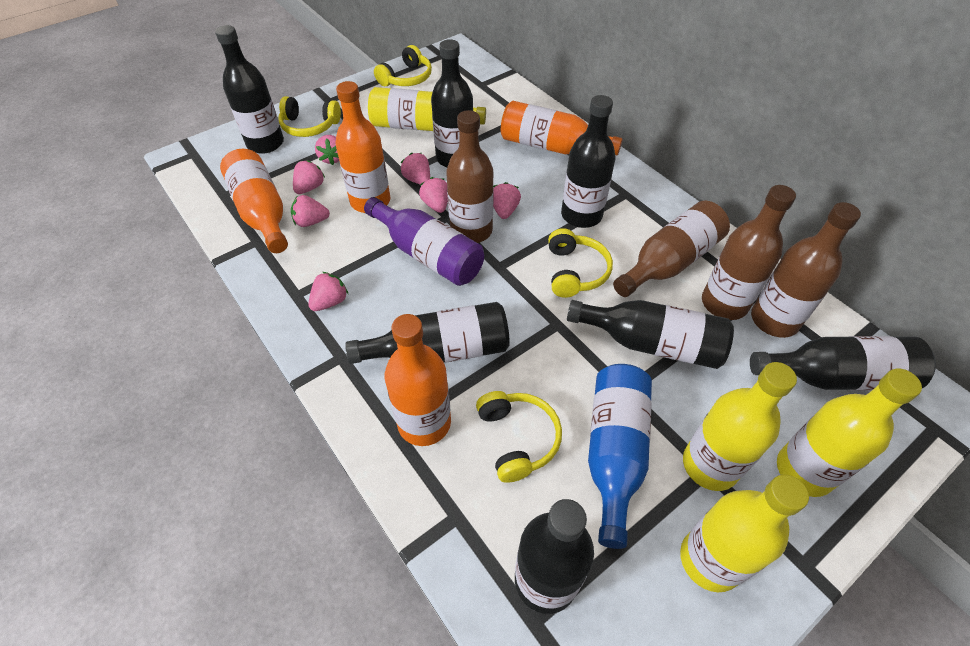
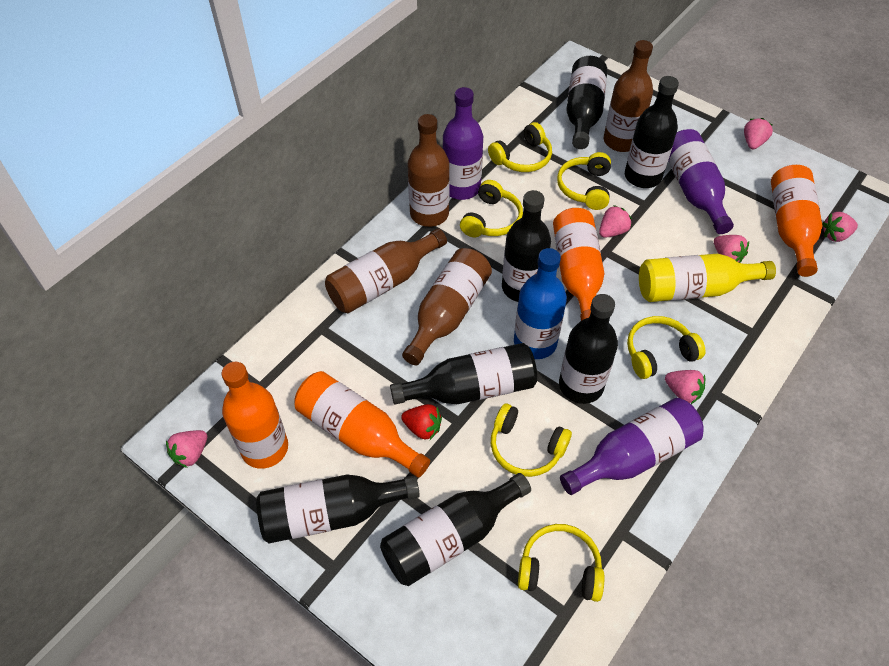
pink strawberry: 7 -> 6
purple bottle: 1 -> 3
red strawberry: 0 -> 1
yellow bottle: 4 -> 1
yellow headphones: 4 -> 6

